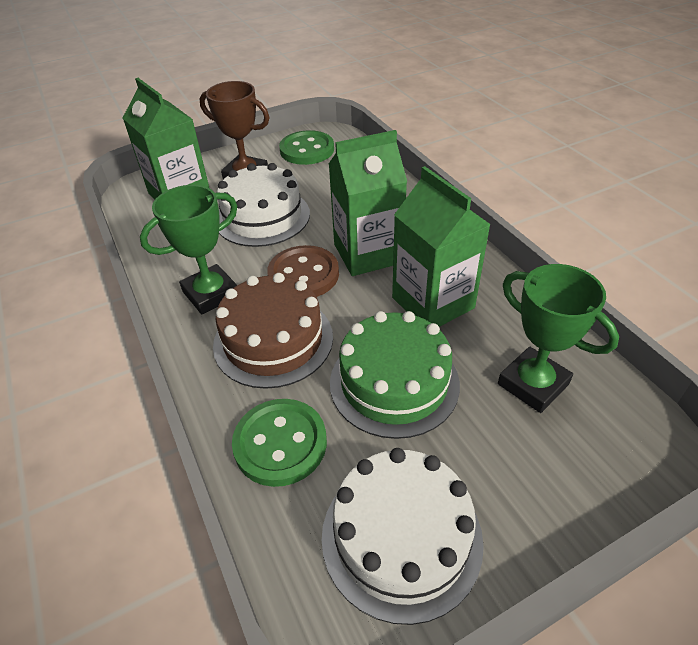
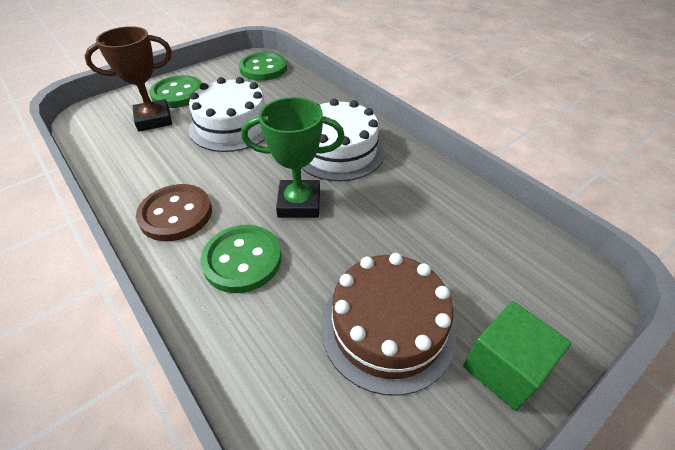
green button: 2 -> 3
green cake: 1 -> 0
green carton: 3 -> 0
green cube: 0 -> 1
green trophy: 2 -> 1

